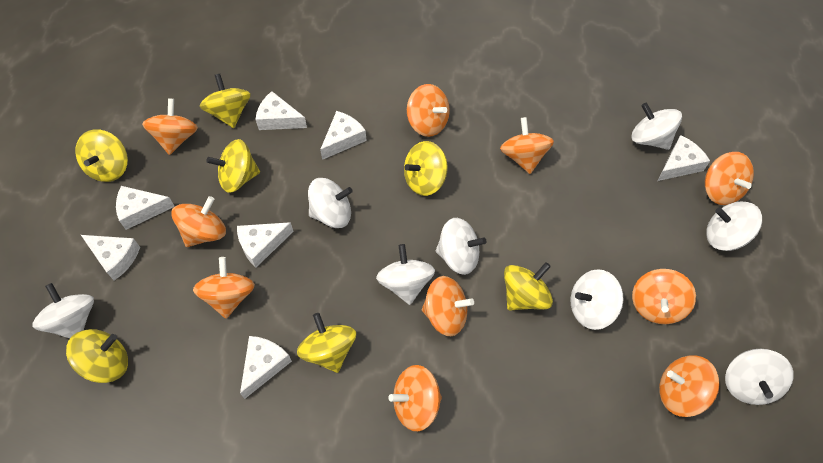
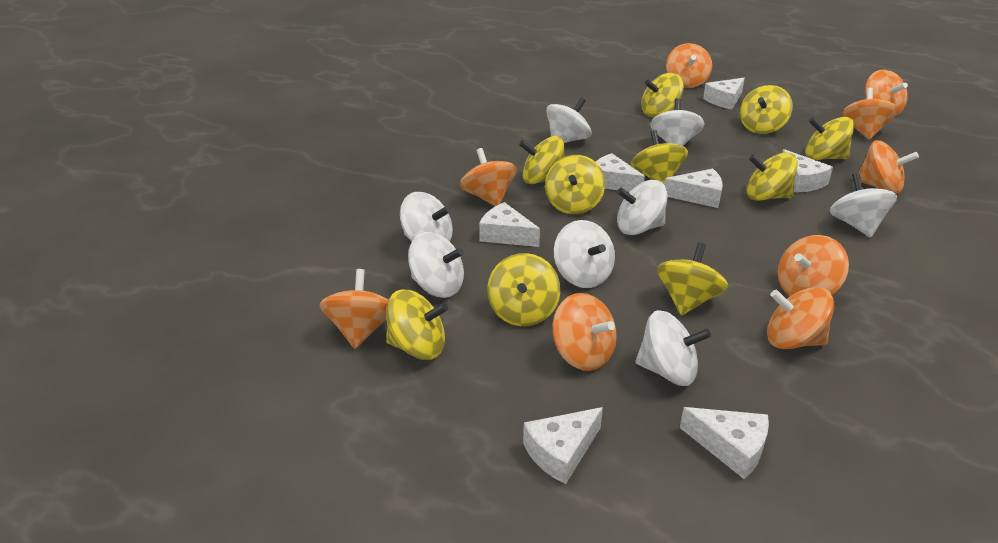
orange spinning top: 10 -> 9
yellow spinning top: 7 -> 10

